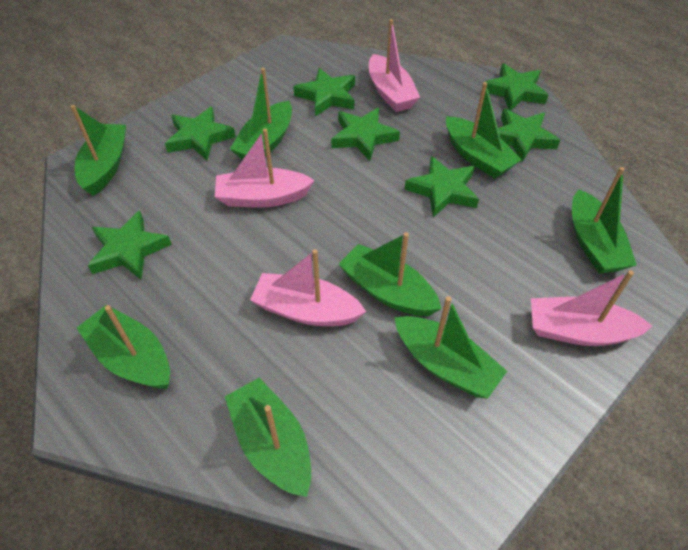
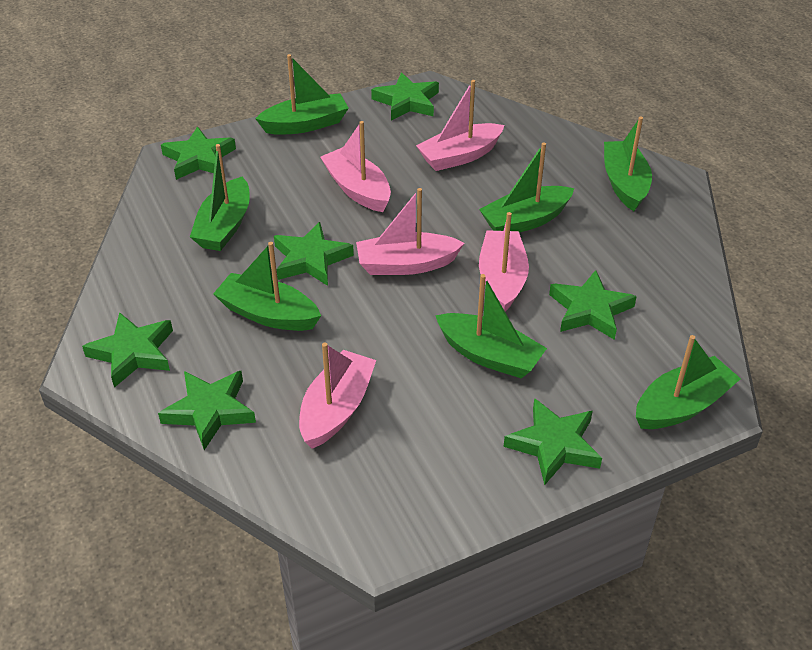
green boat: 8 -> 7
pink boat: 4 -> 5

